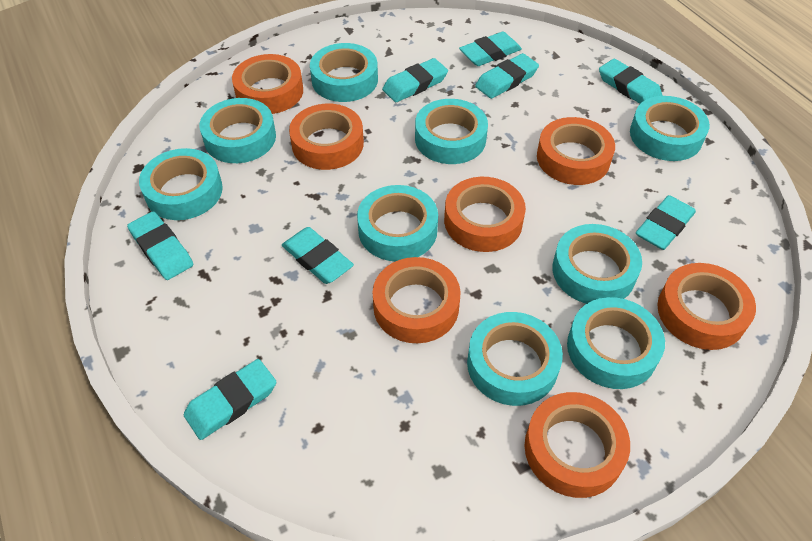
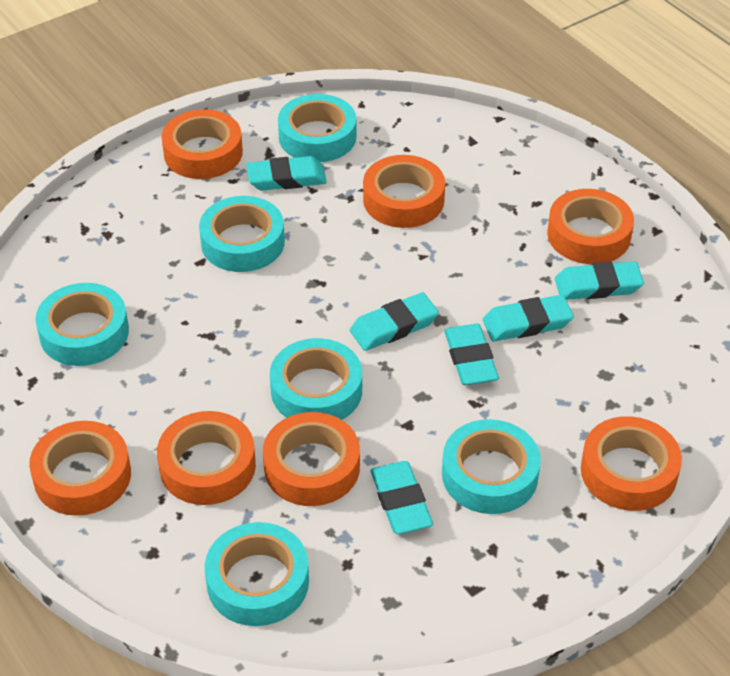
turquoise eraser: 8 -> 6
turquoise tape: 9 -> 6

